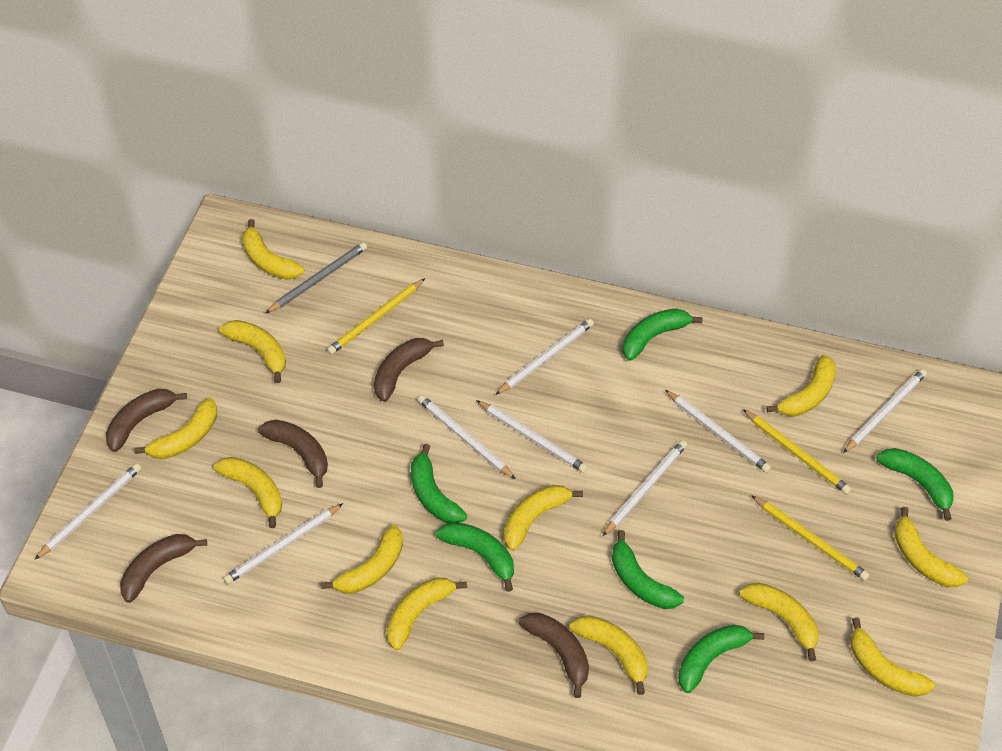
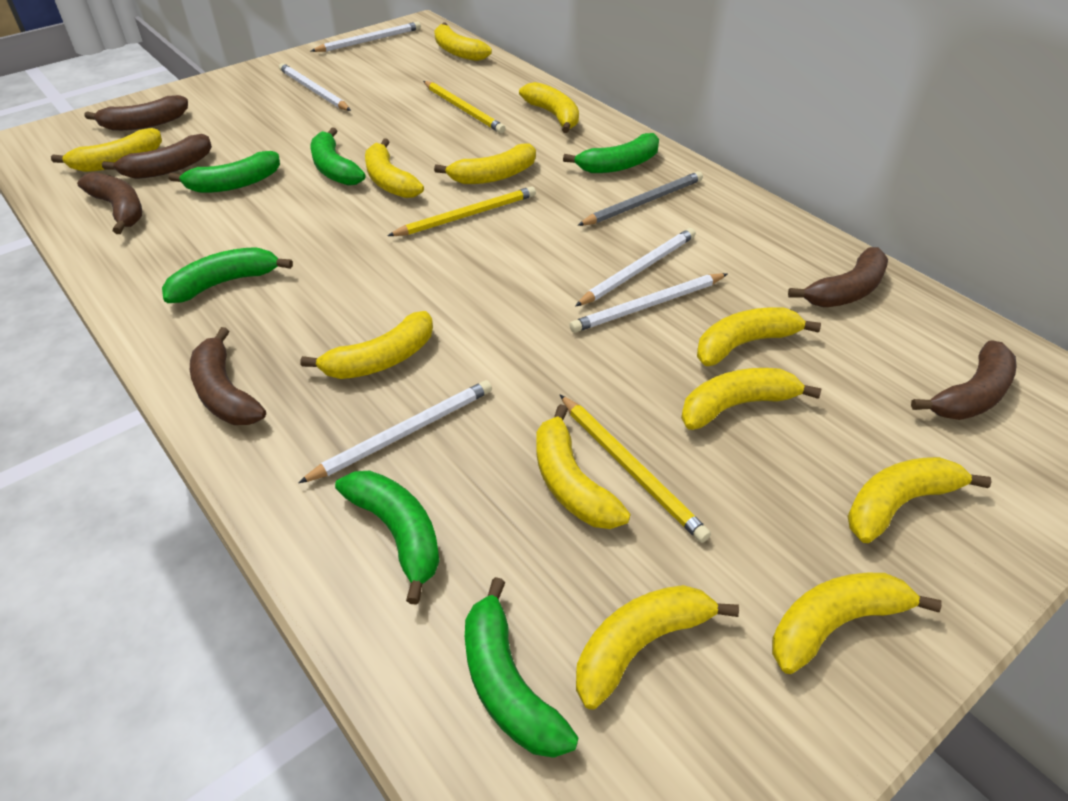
brown banana: 5 -> 6
white pencil: 8 -> 5

